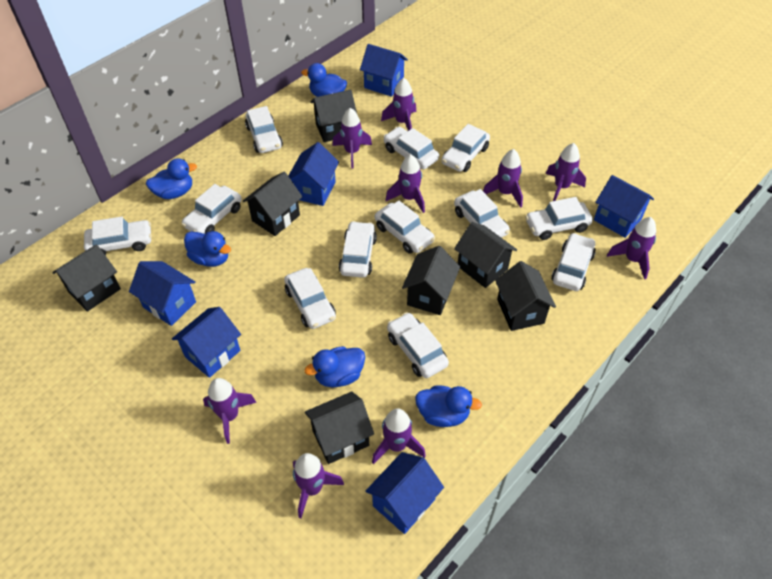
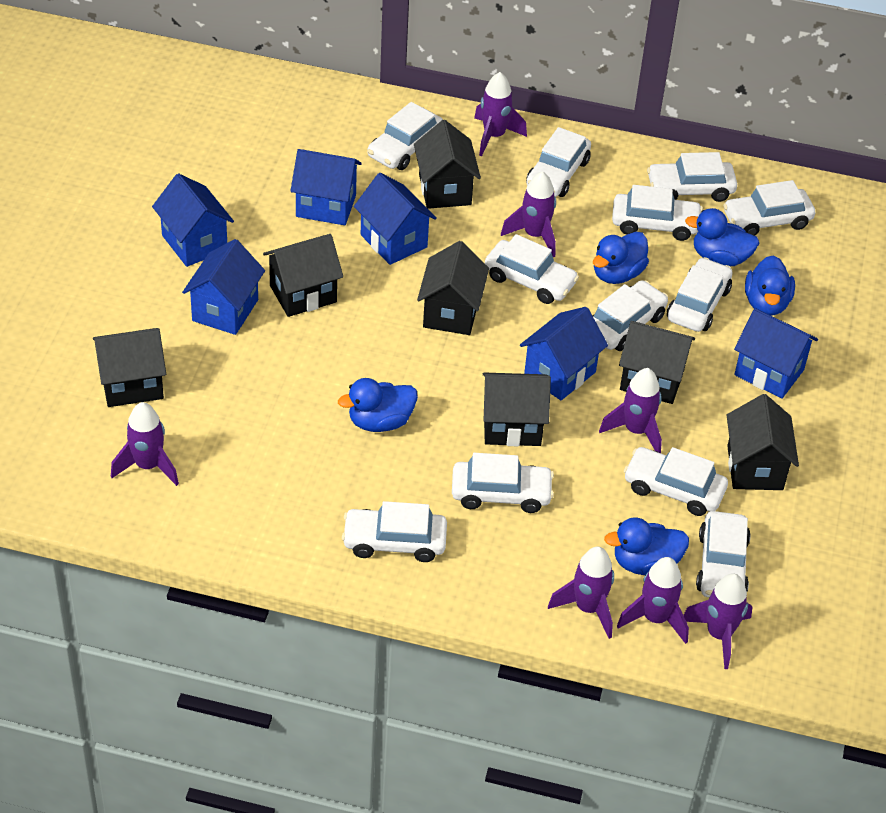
purple rocket: 9 -> 7

